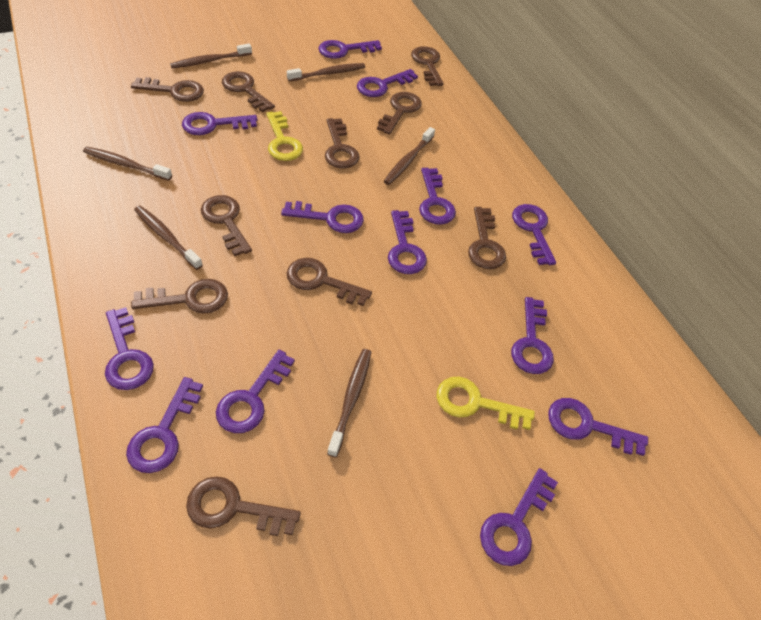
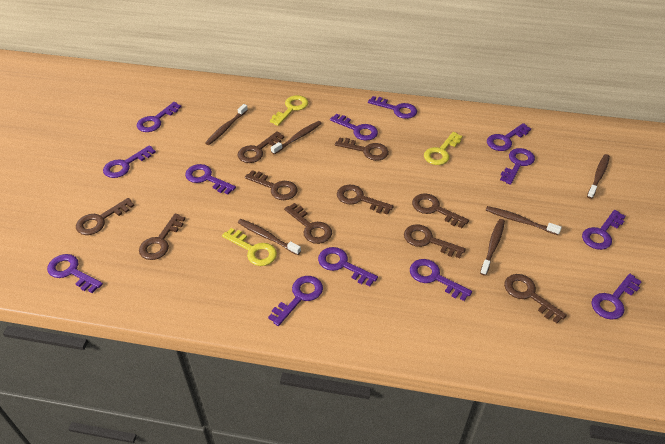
yellow key: 2 -> 3

